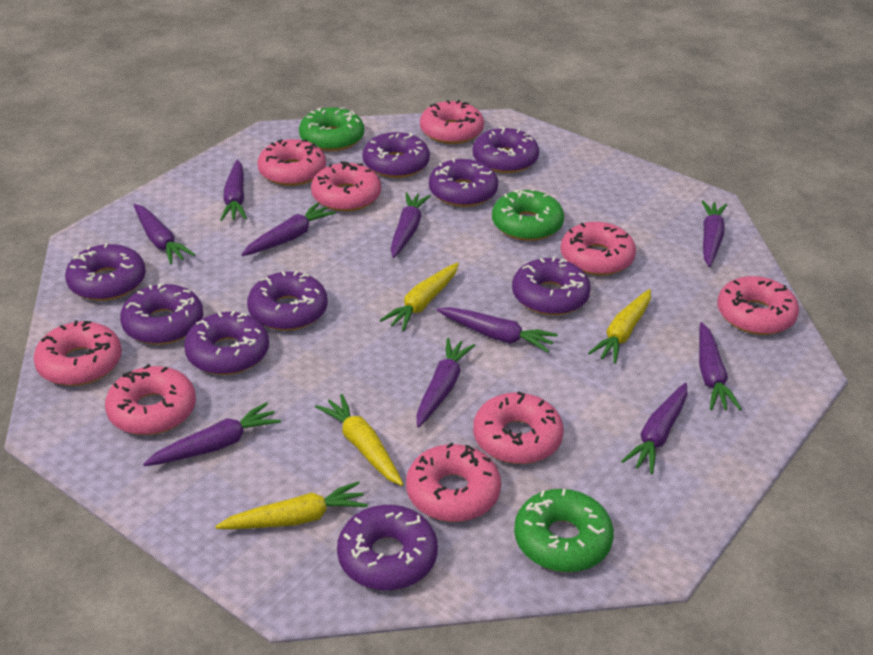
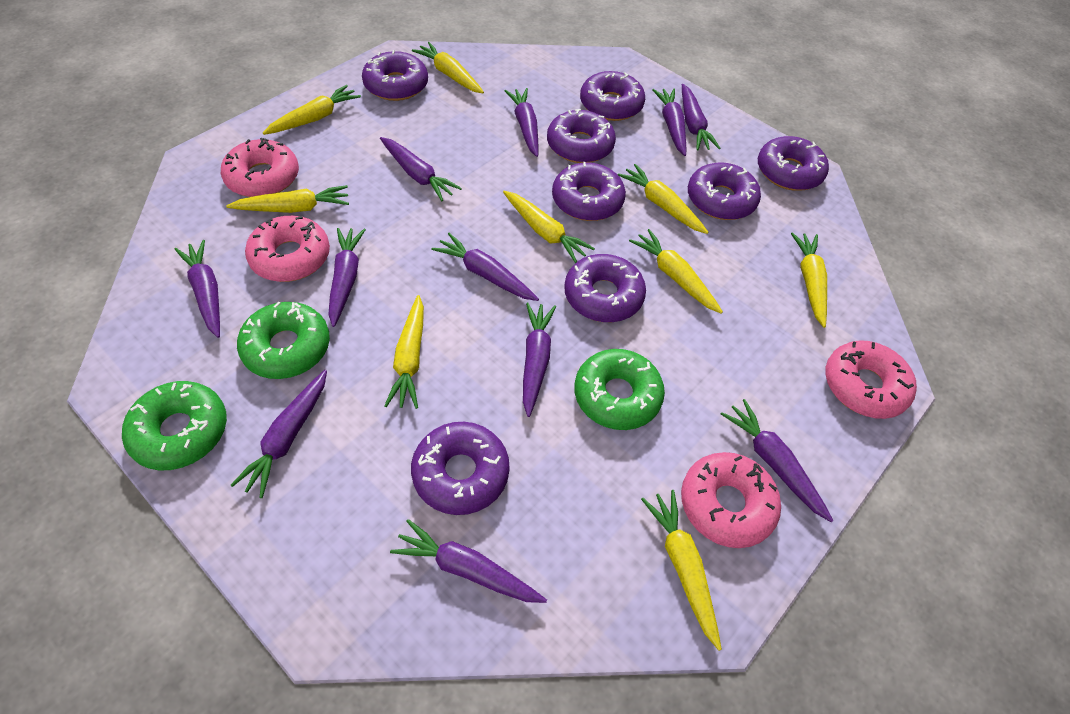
pink donut: 9 -> 4
purple carrot: 10 -> 11
purple donut: 9 -> 8
yellow carrot: 4 -> 9

